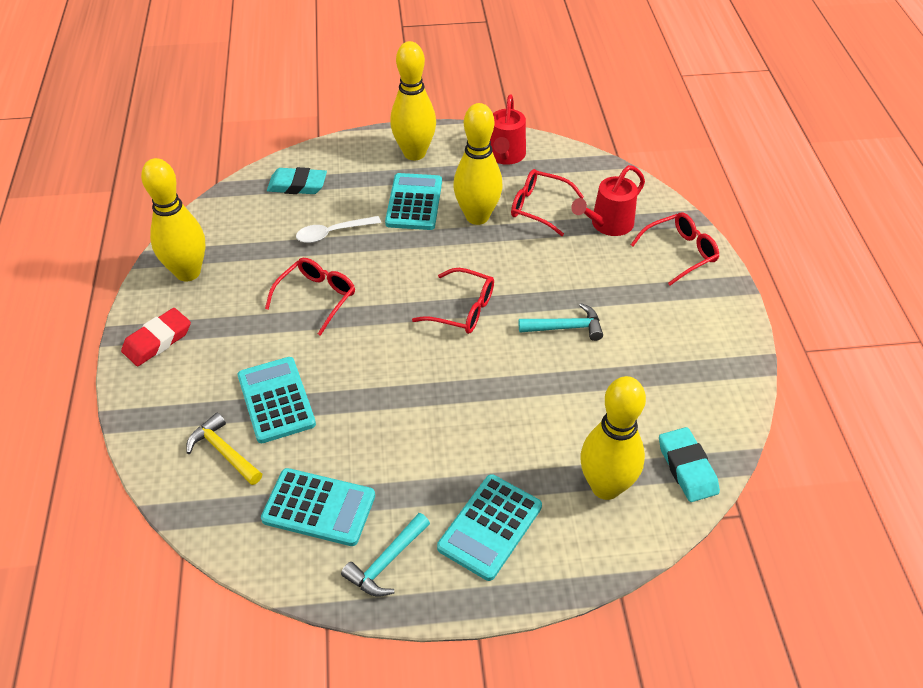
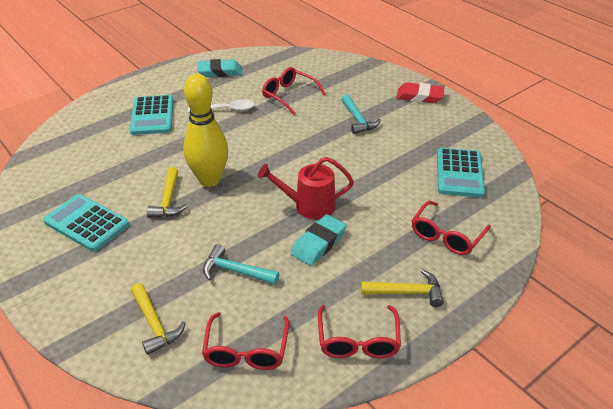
red watering can: 2 -> 1
turquoise calculator: 4 -> 3
yellow bowling pin: 4 -> 1
yellow hammer: 1 -> 3

